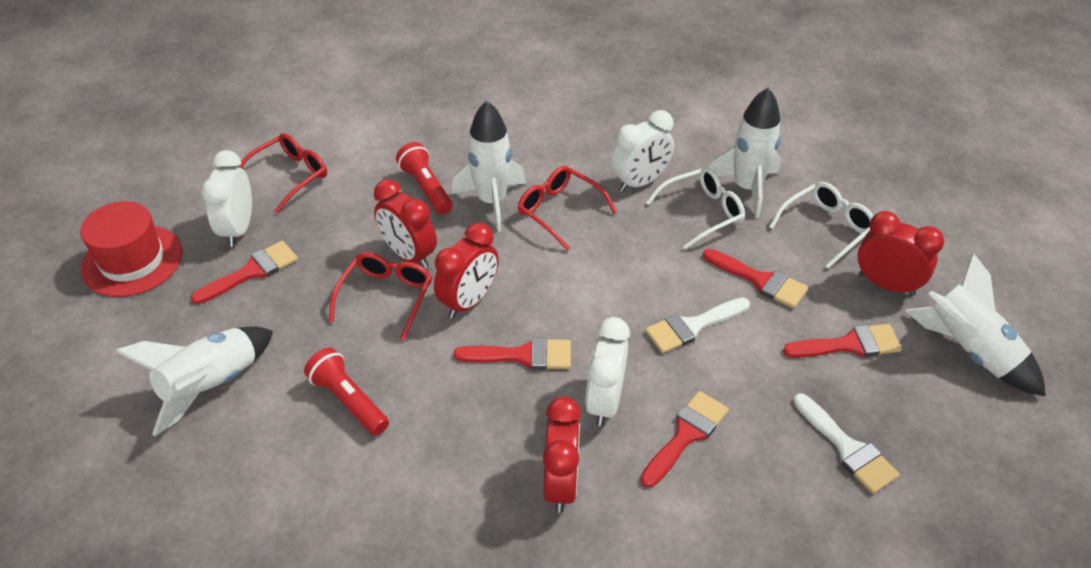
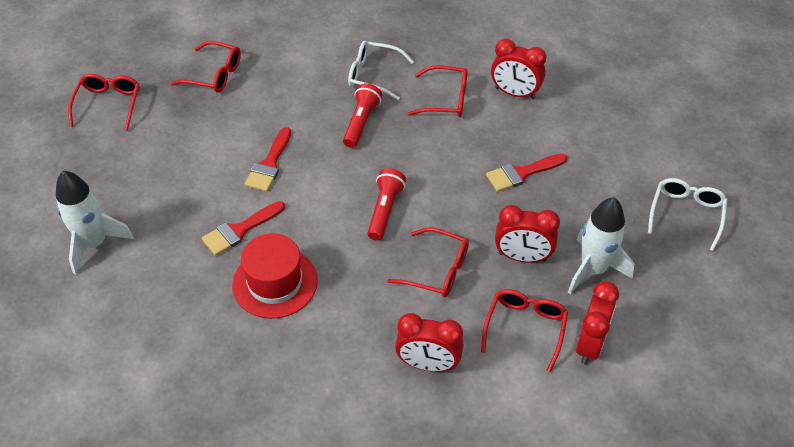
red brush: 5 -> 3
red glasses: 3 -> 5
white brush: 2 -> 0
white clock: 3 -> 0
white rocket: 4 -> 2

